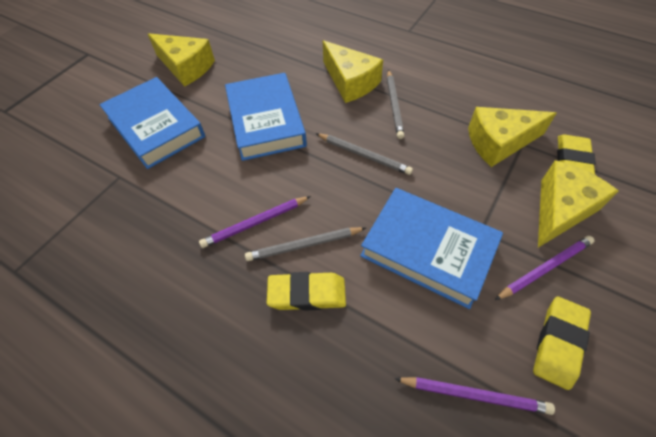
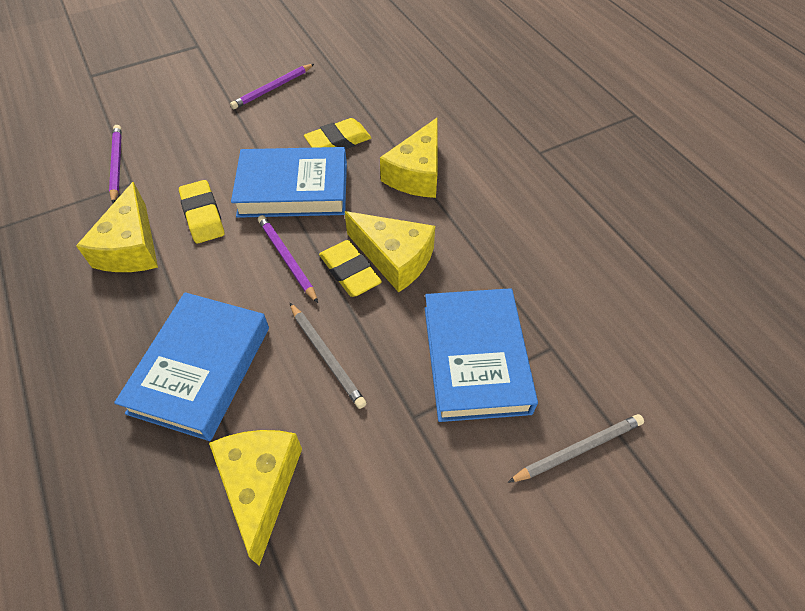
grey pencil: 3 -> 2

